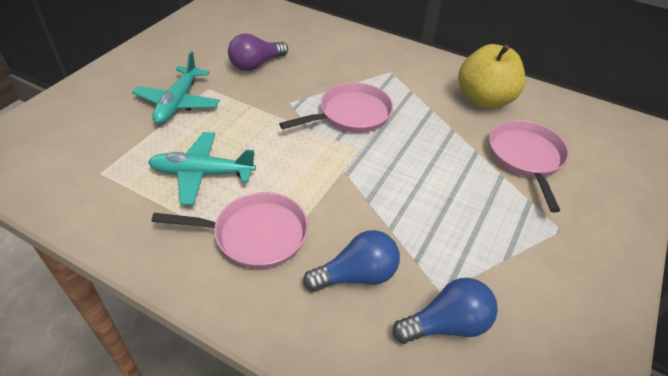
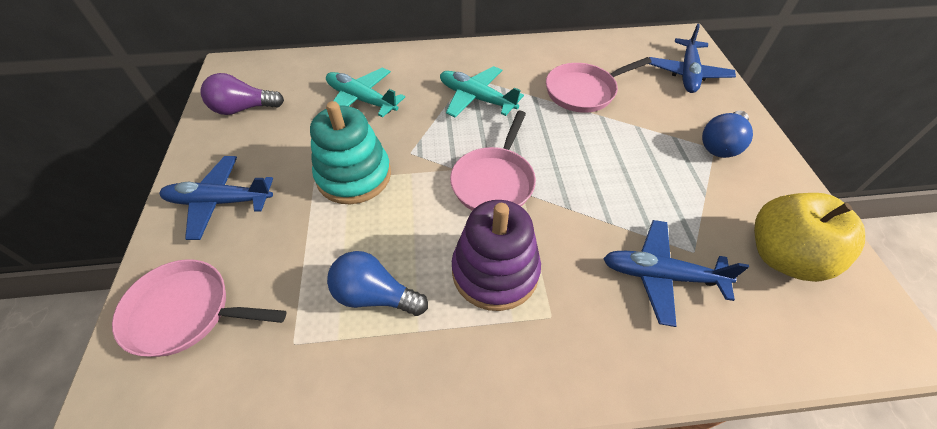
blue plane: 0 -> 3
purple stacking toy: 0 -> 1
turquoise stacking toy: 0 -> 1

